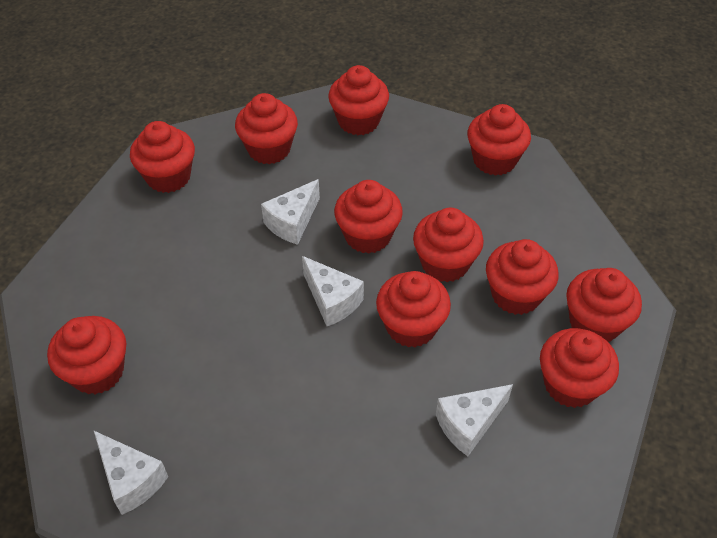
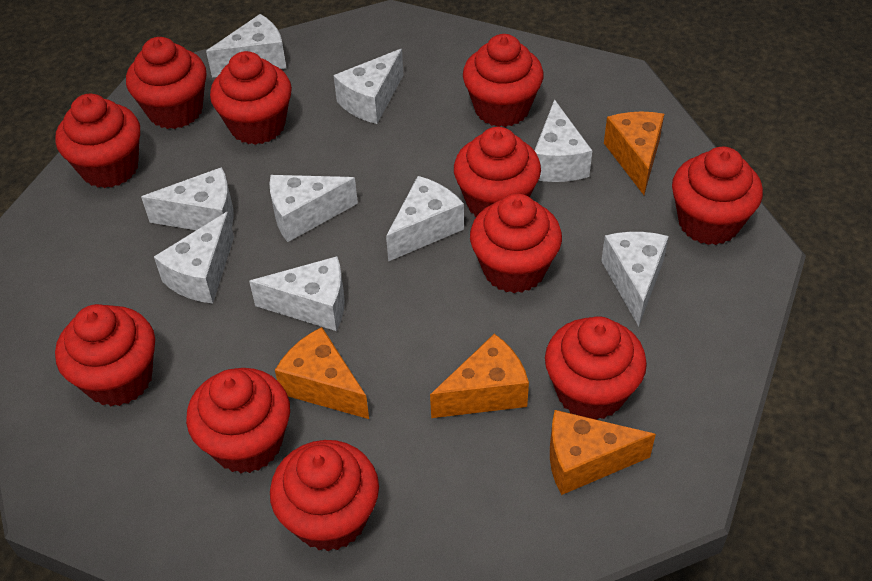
orange cheese: 0 -> 4
white cheese: 4 -> 9

